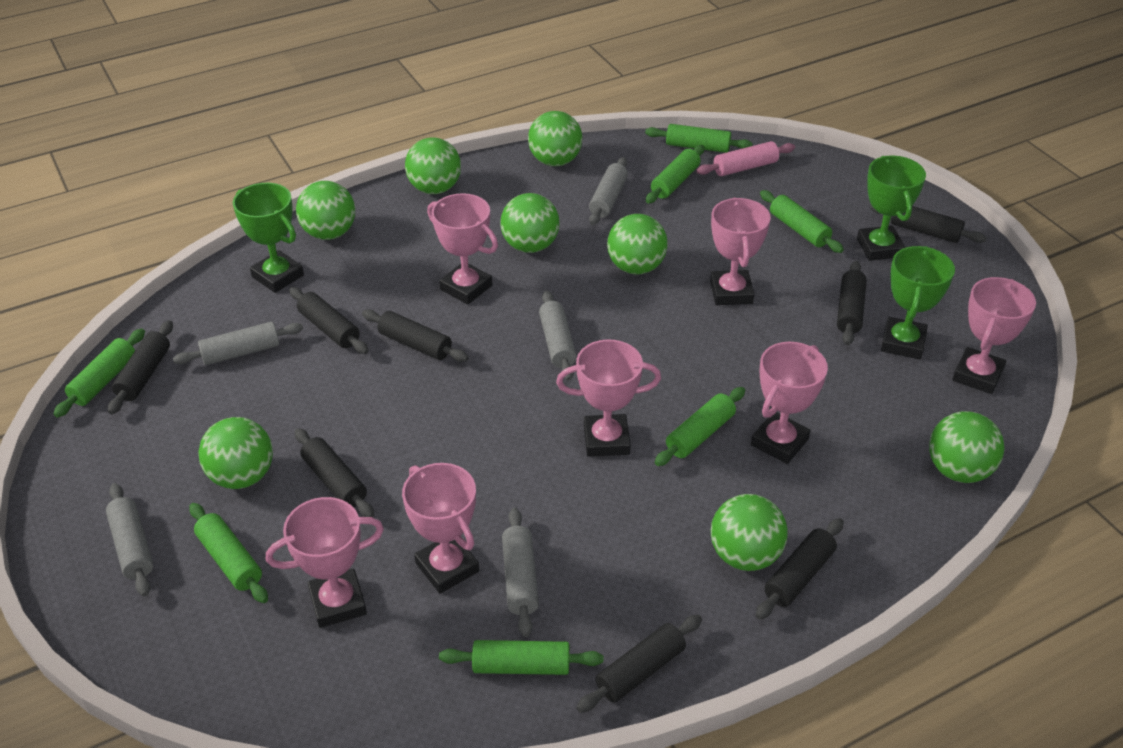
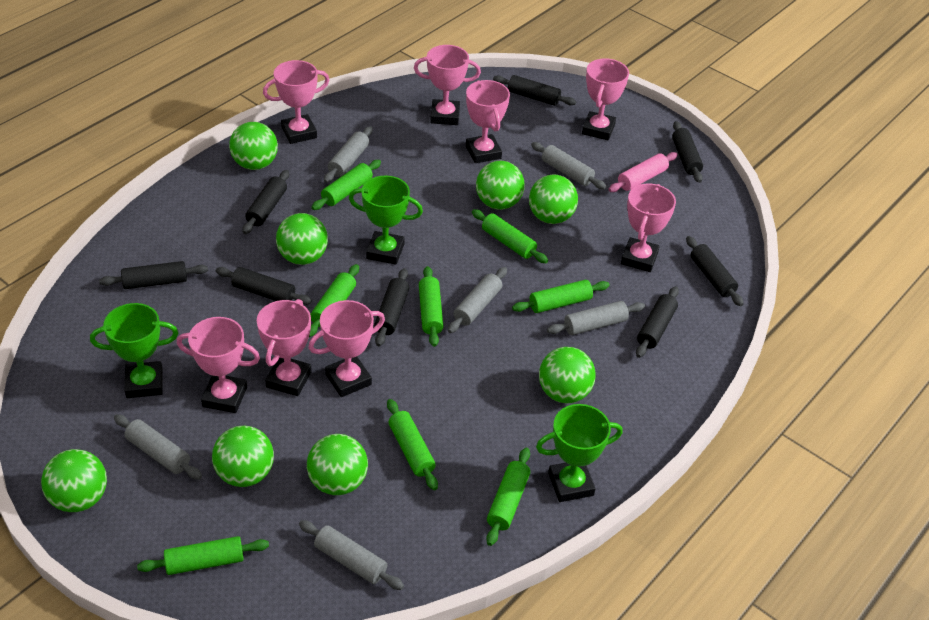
green rolling pin: 7 -> 8
grey rolling pin: 5 -> 6
pink trophy: 7 -> 8

